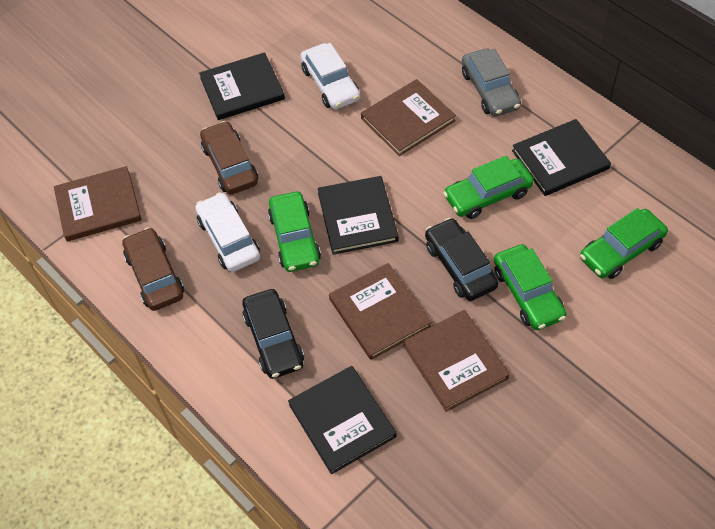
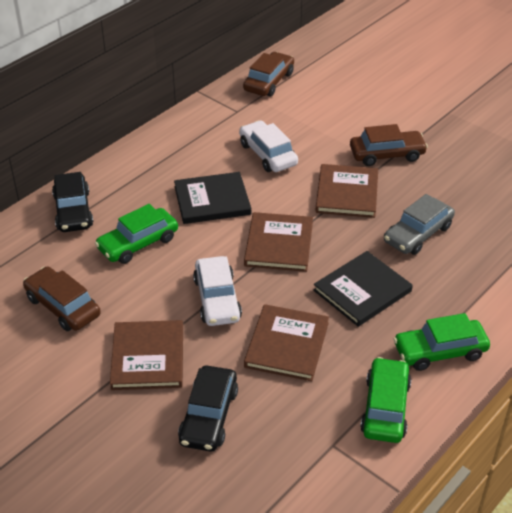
black book: 4 -> 2
brown car: 2 -> 3
green car: 4 -> 3

